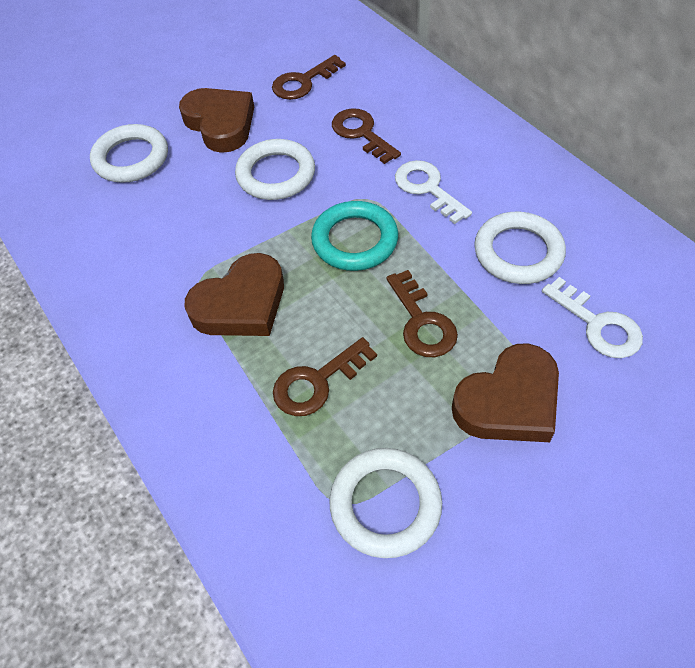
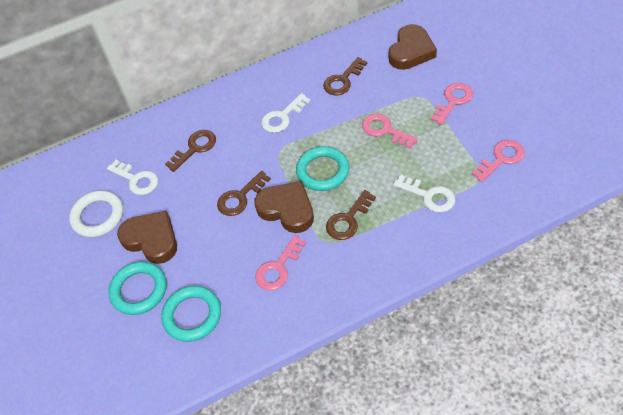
pink key: 0 -> 4
turquoise ring: 1 -> 3
white key: 2 -> 3
white ring: 4 -> 1

